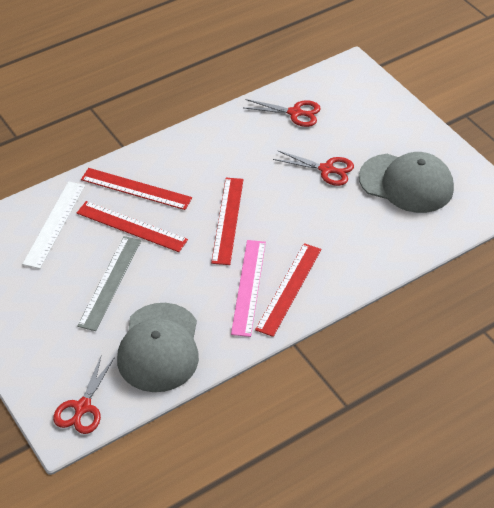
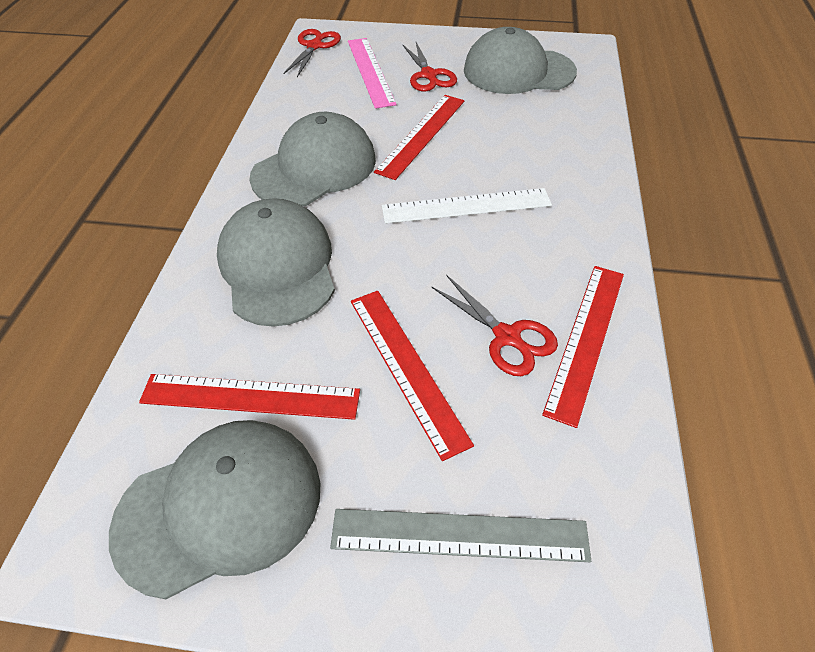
grey cap: 2 -> 4

